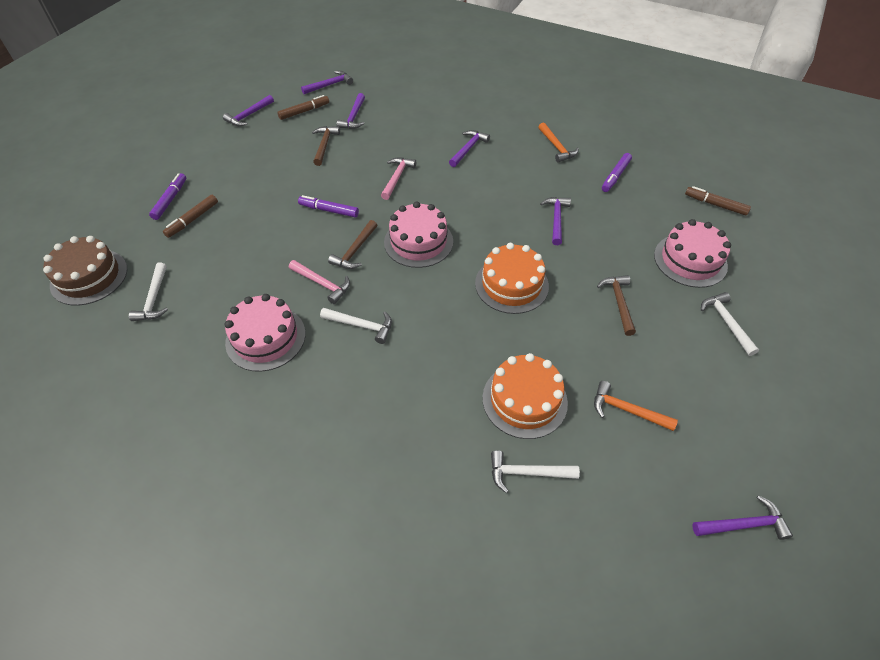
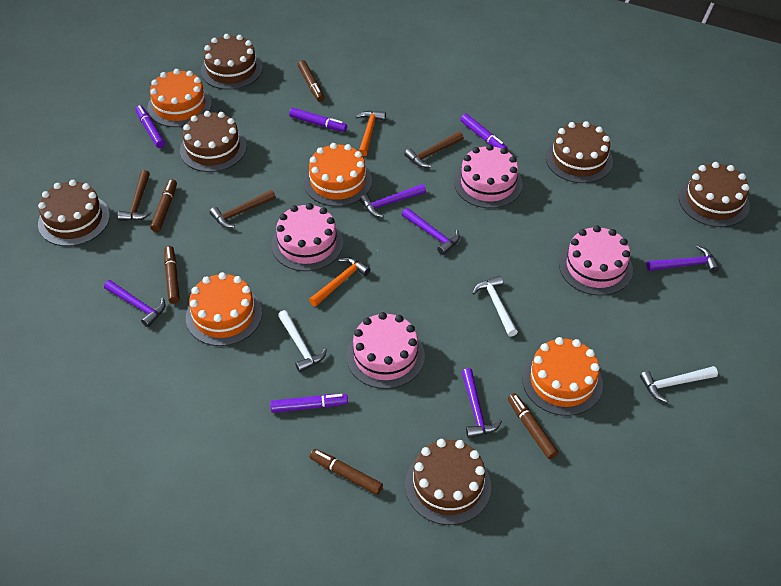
brown cake: 1 -> 6
brown marker: 3 -> 5
orange cake: 2 -> 4
pink cake: 3 -> 4
pink hammer: 2 -> 0
purple hammer: 6 -> 5
purple marker: 3 -> 4
white hammer: 4 -> 3

